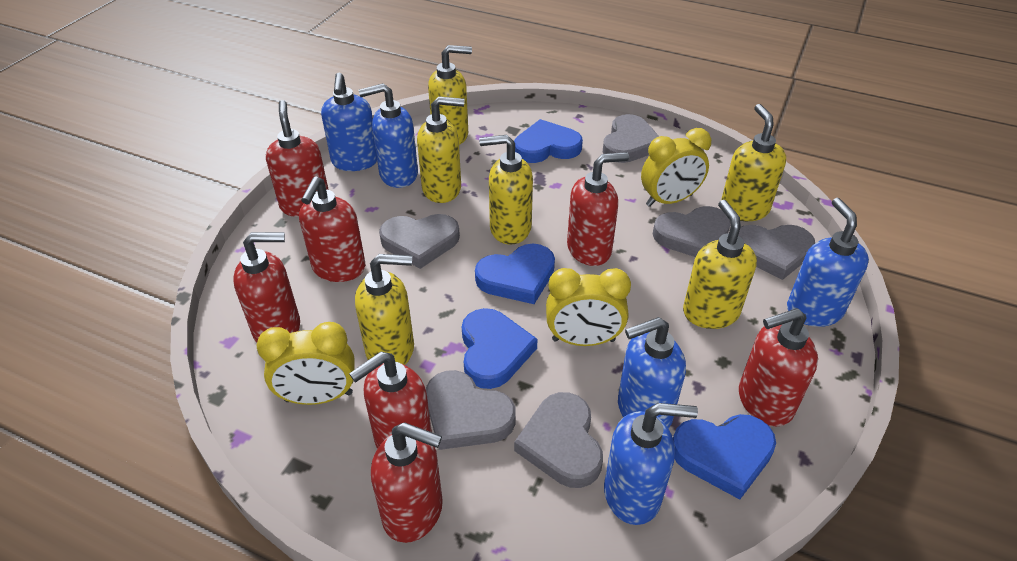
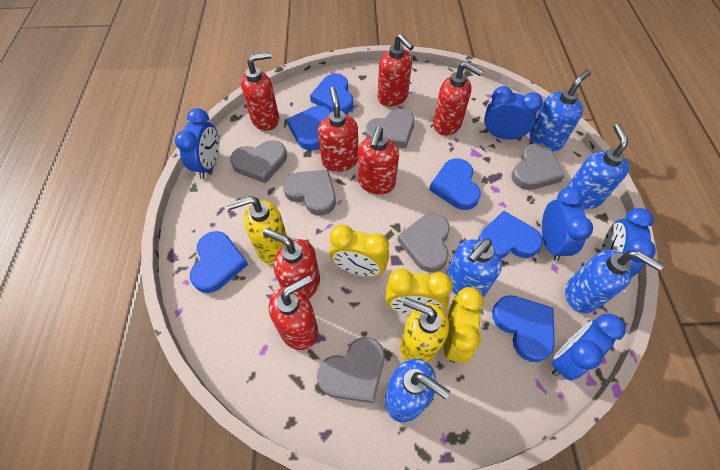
blue clock: 0 -> 5
blue heart: 4 -> 6
yellow soap dispenser: 6 -> 2

